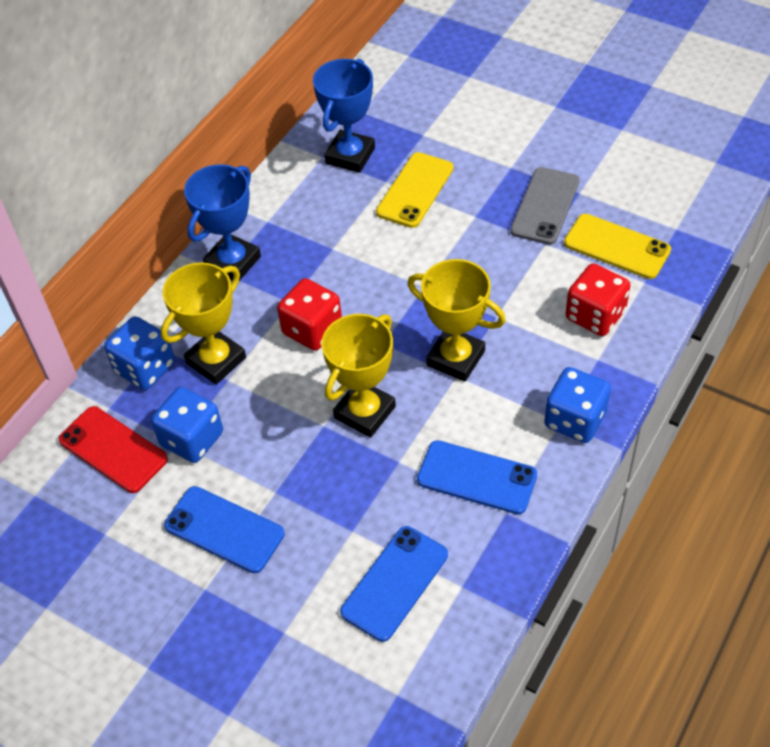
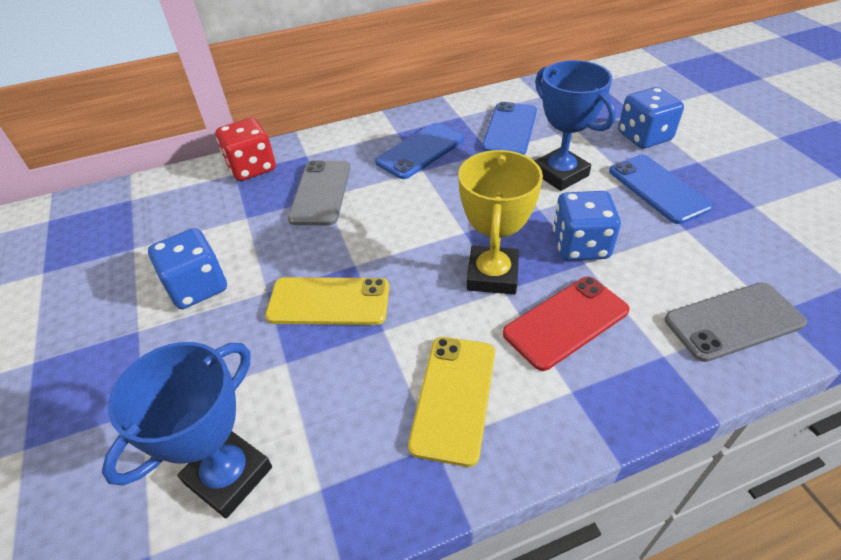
grey phone: 1 -> 2
red dice: 2 -> 1
yellow trophy: 3 -> 1

